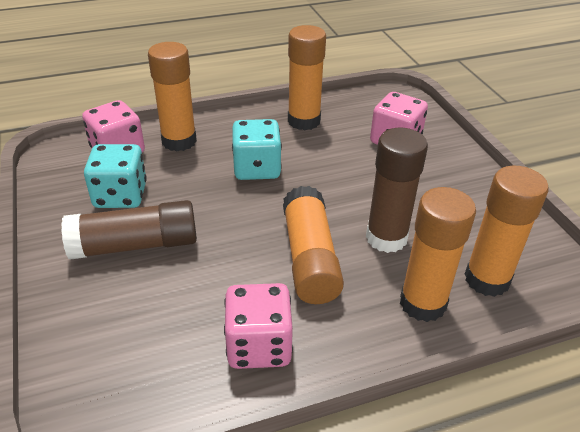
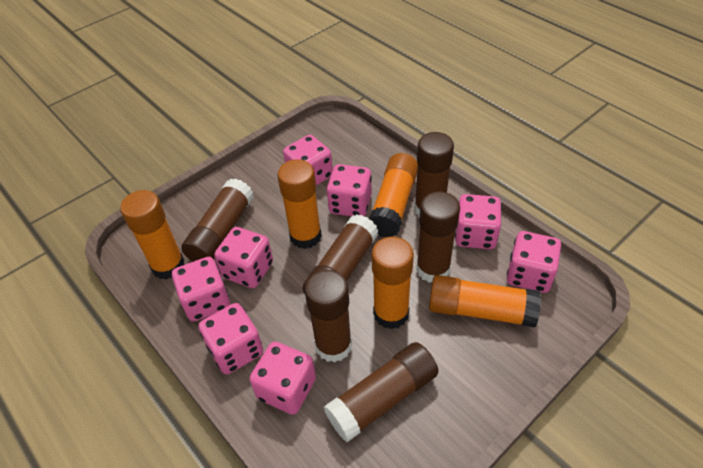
brown glue stick: 2 -> 6
pink dice: 3 -> 8
turquoise dice: 2 -> 0

